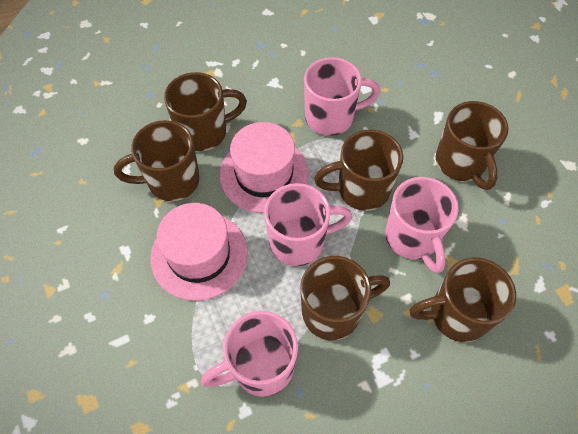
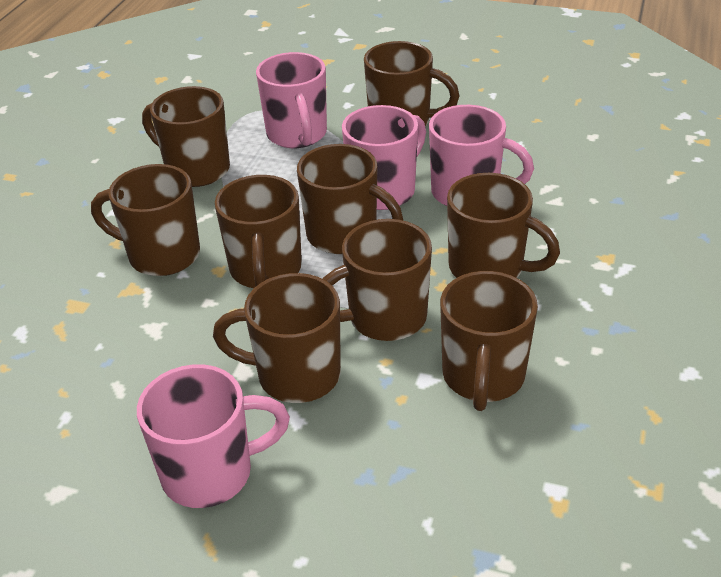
brown mug: 6 -> 9
pink hat: 2 -> 0

